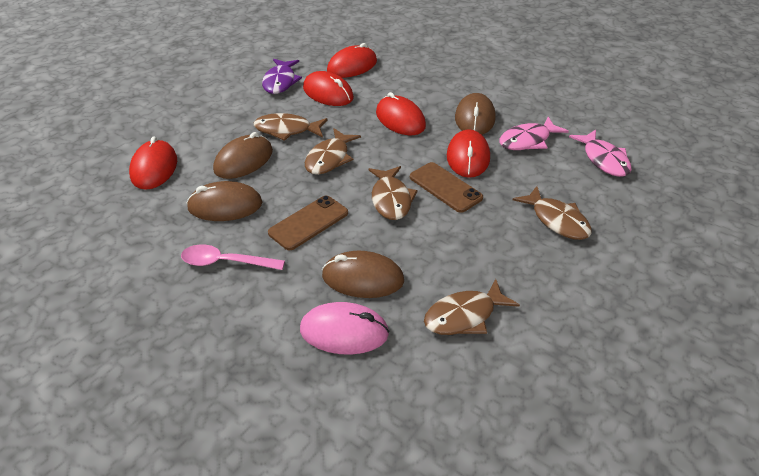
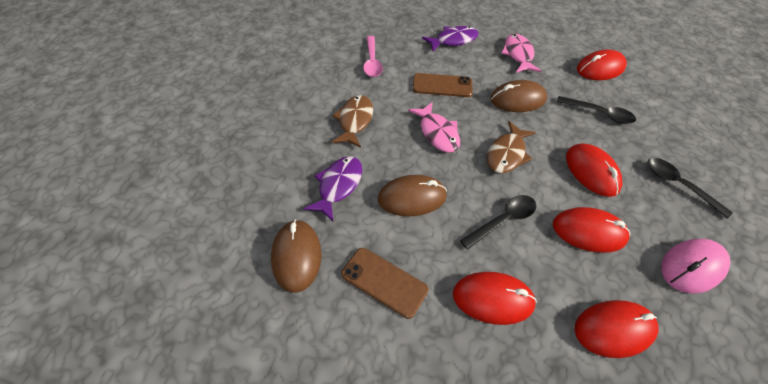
black spoon: 0 -> 3
brown fish: 5 -> 2
brown mouse: 4 -> 3
purple fish: 1 -> 2

